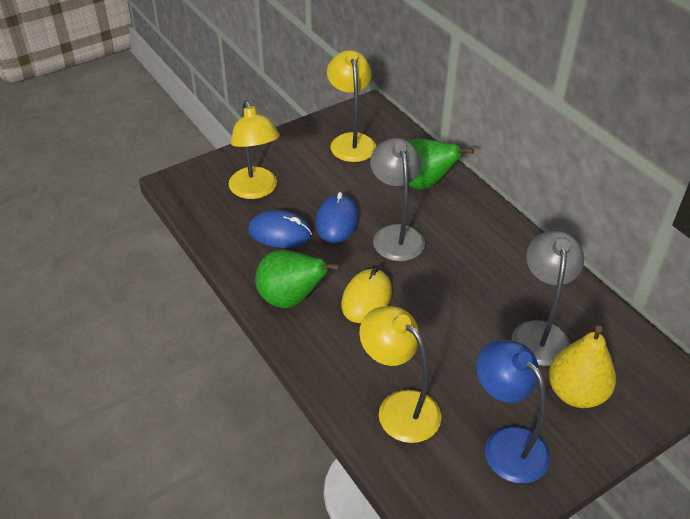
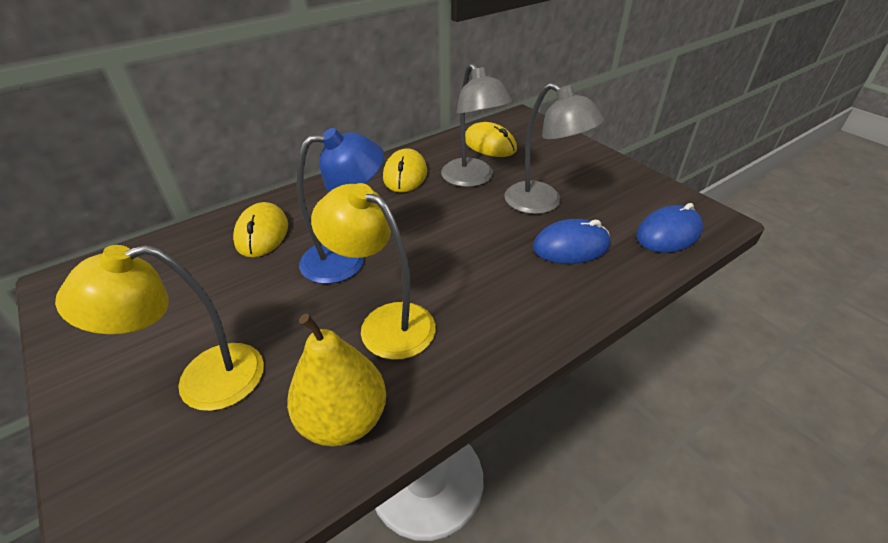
green pear: 2 -> 0
yellow lamp: 3 -> 2
yellow mouse: 1 -> 3

